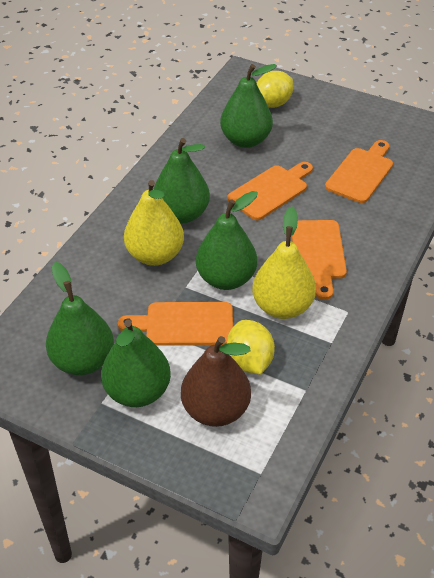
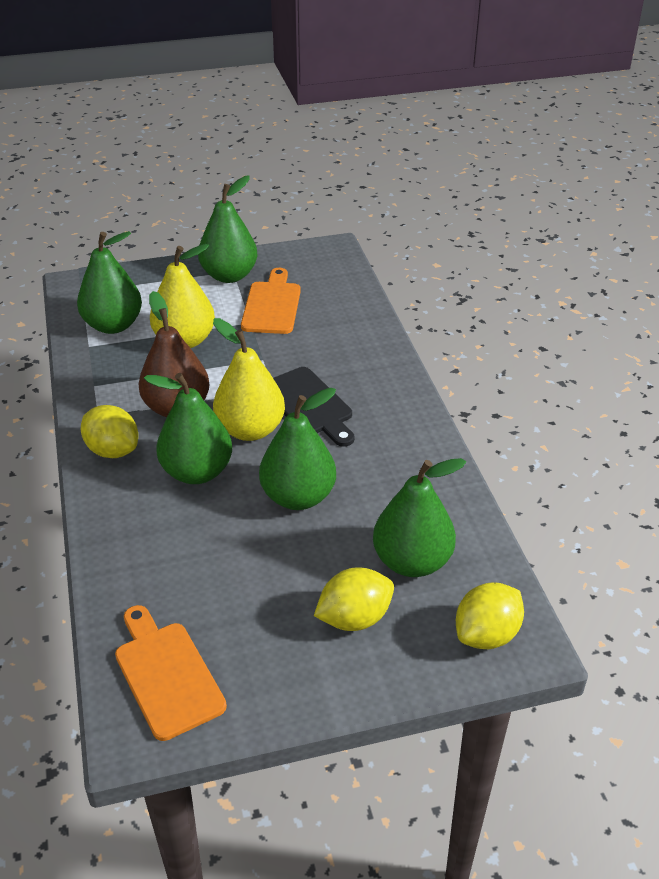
black cutting board: 0 -> 1
orange cutting board: 4 -> 2
yellow lemon: 2 -> 3

